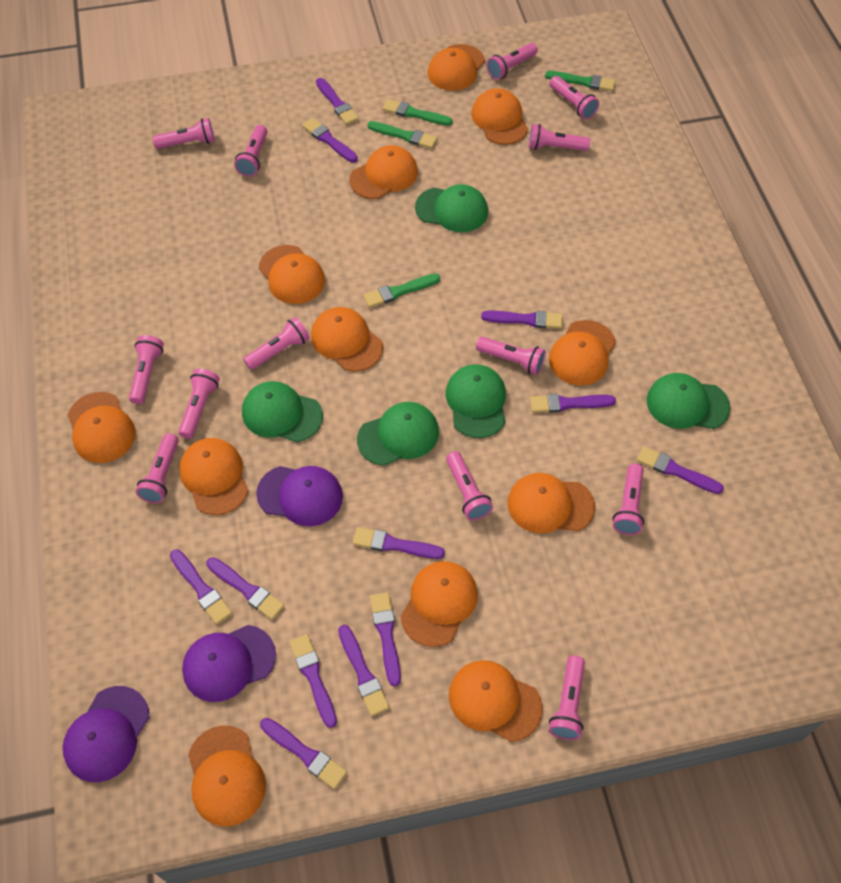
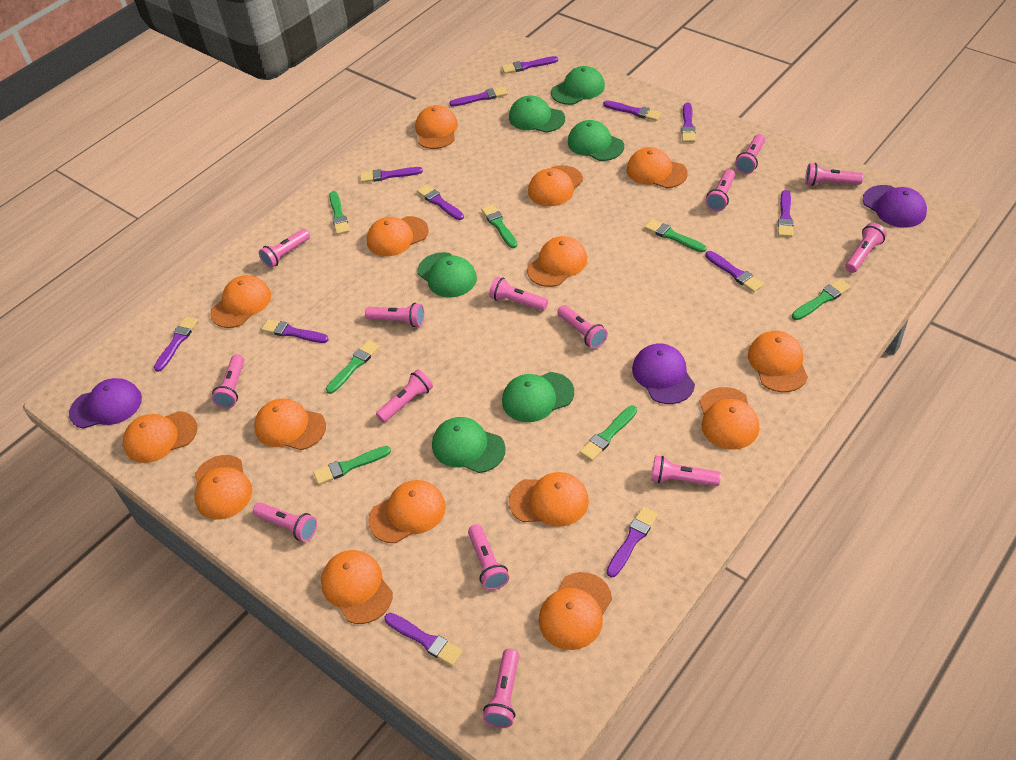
green brush: 4 -> 7
green cap: 5 -> 6
orange cap: 12 -> 15
pink flashlight: 13 -> 14

